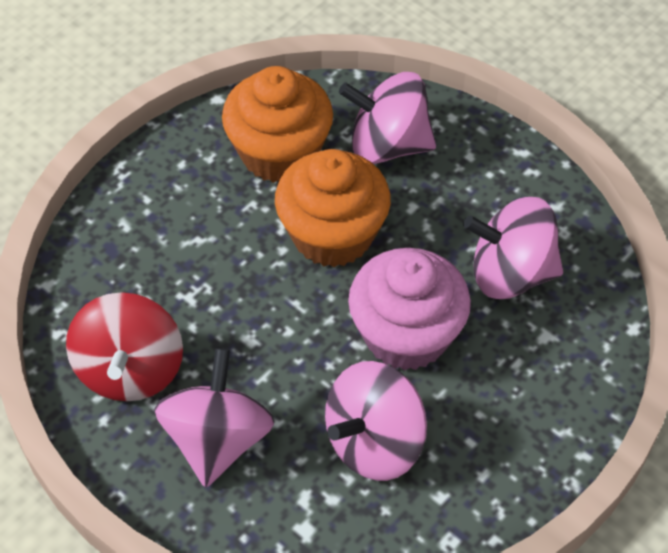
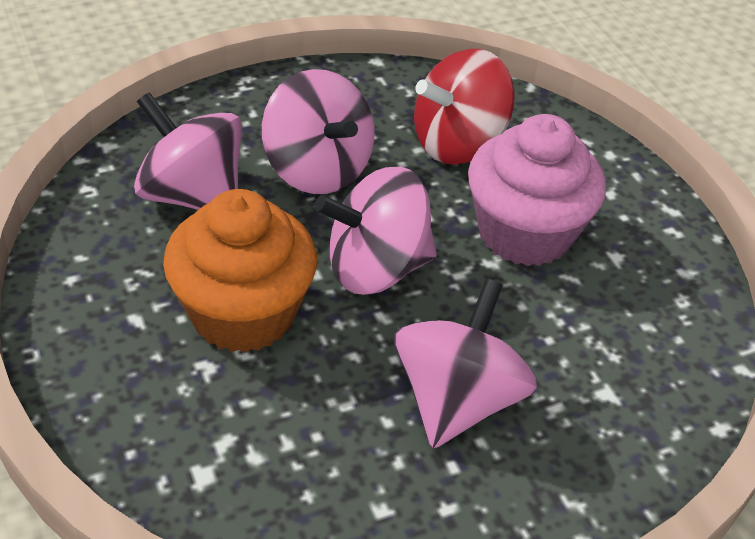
orange cupcake: 2 -> 1

